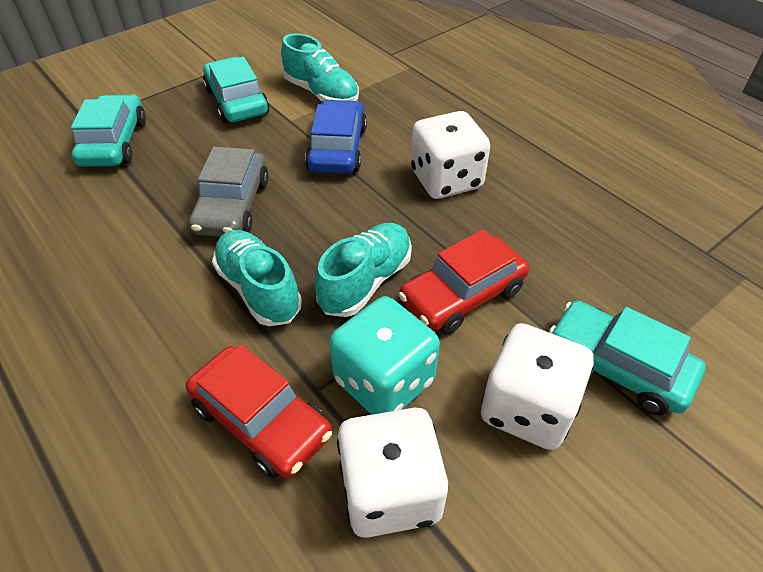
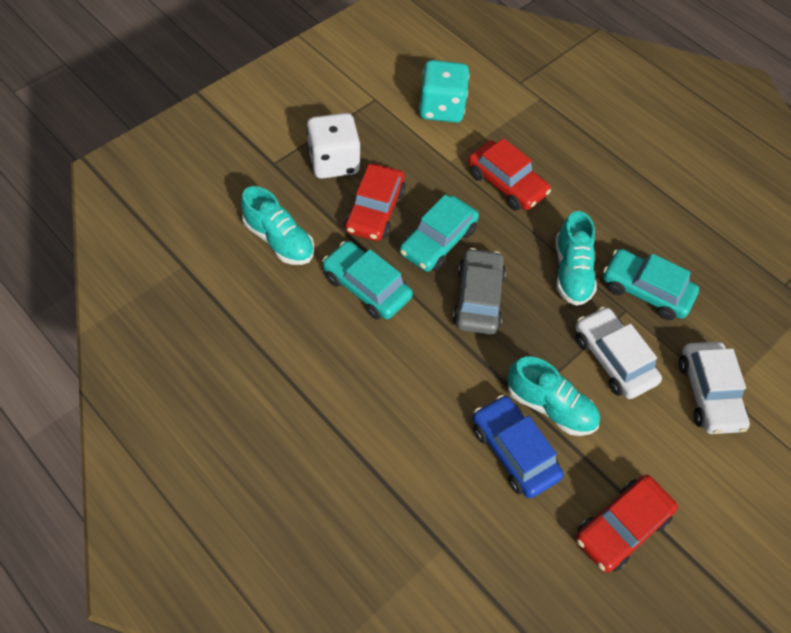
red car: 2 -> 3
white car: 0 -> 2
white dice: 3 -> 1

